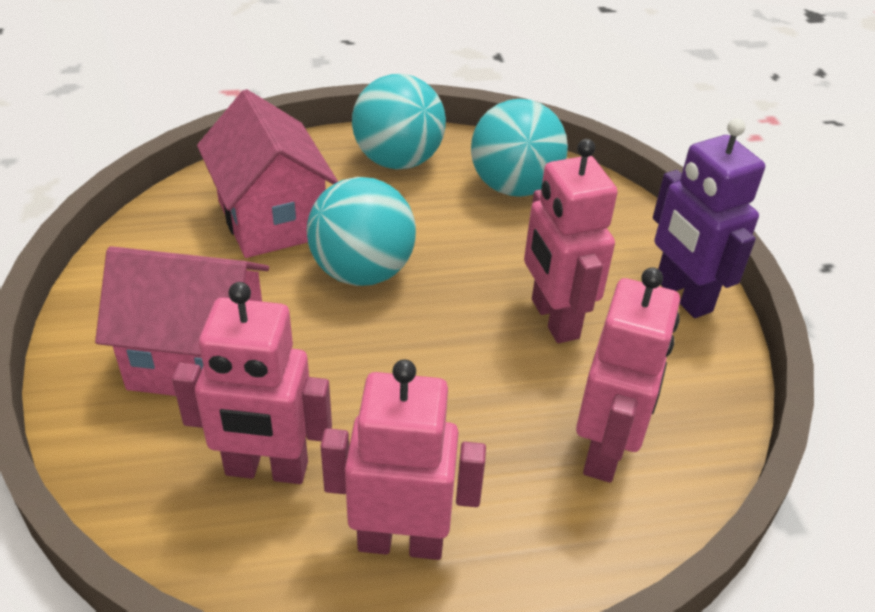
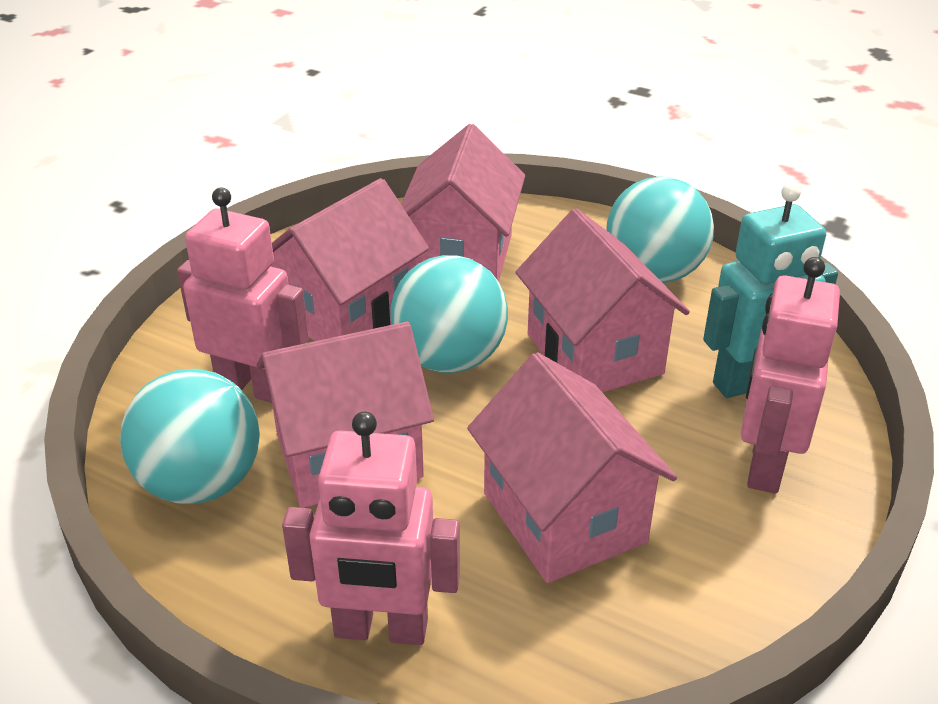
pink house: 2 -> 5
pink robot: 4 -> 3
purple robot: 1 -> 0
turquoise robot: 0 -> 1

